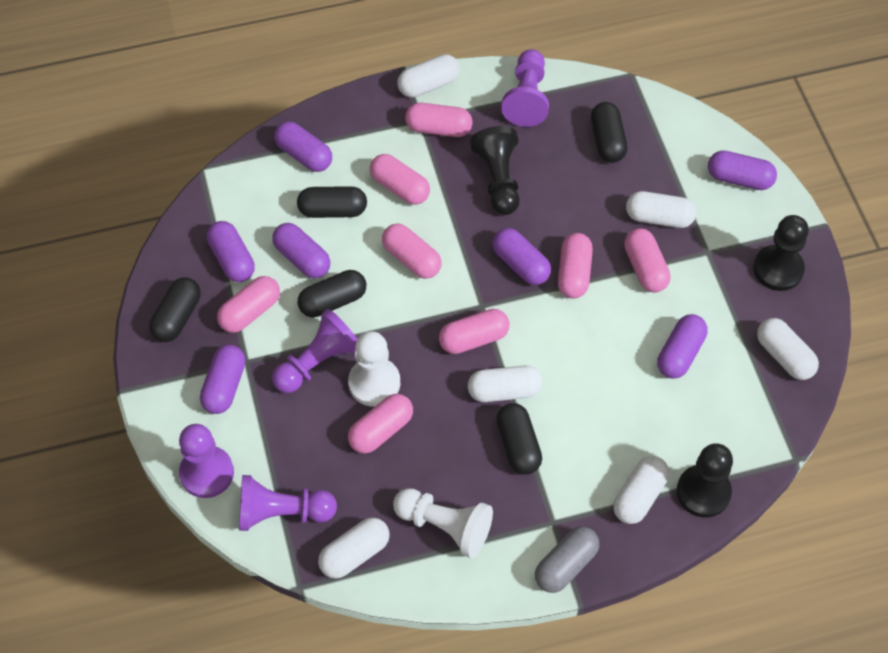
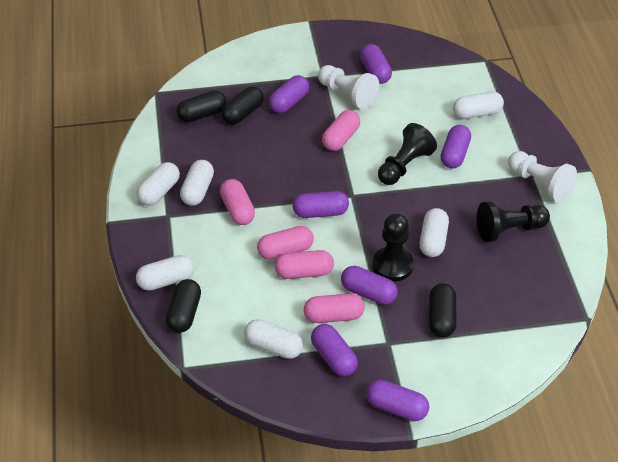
black capsule: 5 -> 4
grey capsule: 1 -> 0
pink capsule: 8 -> 5
purple pawn: 4 -> 0

